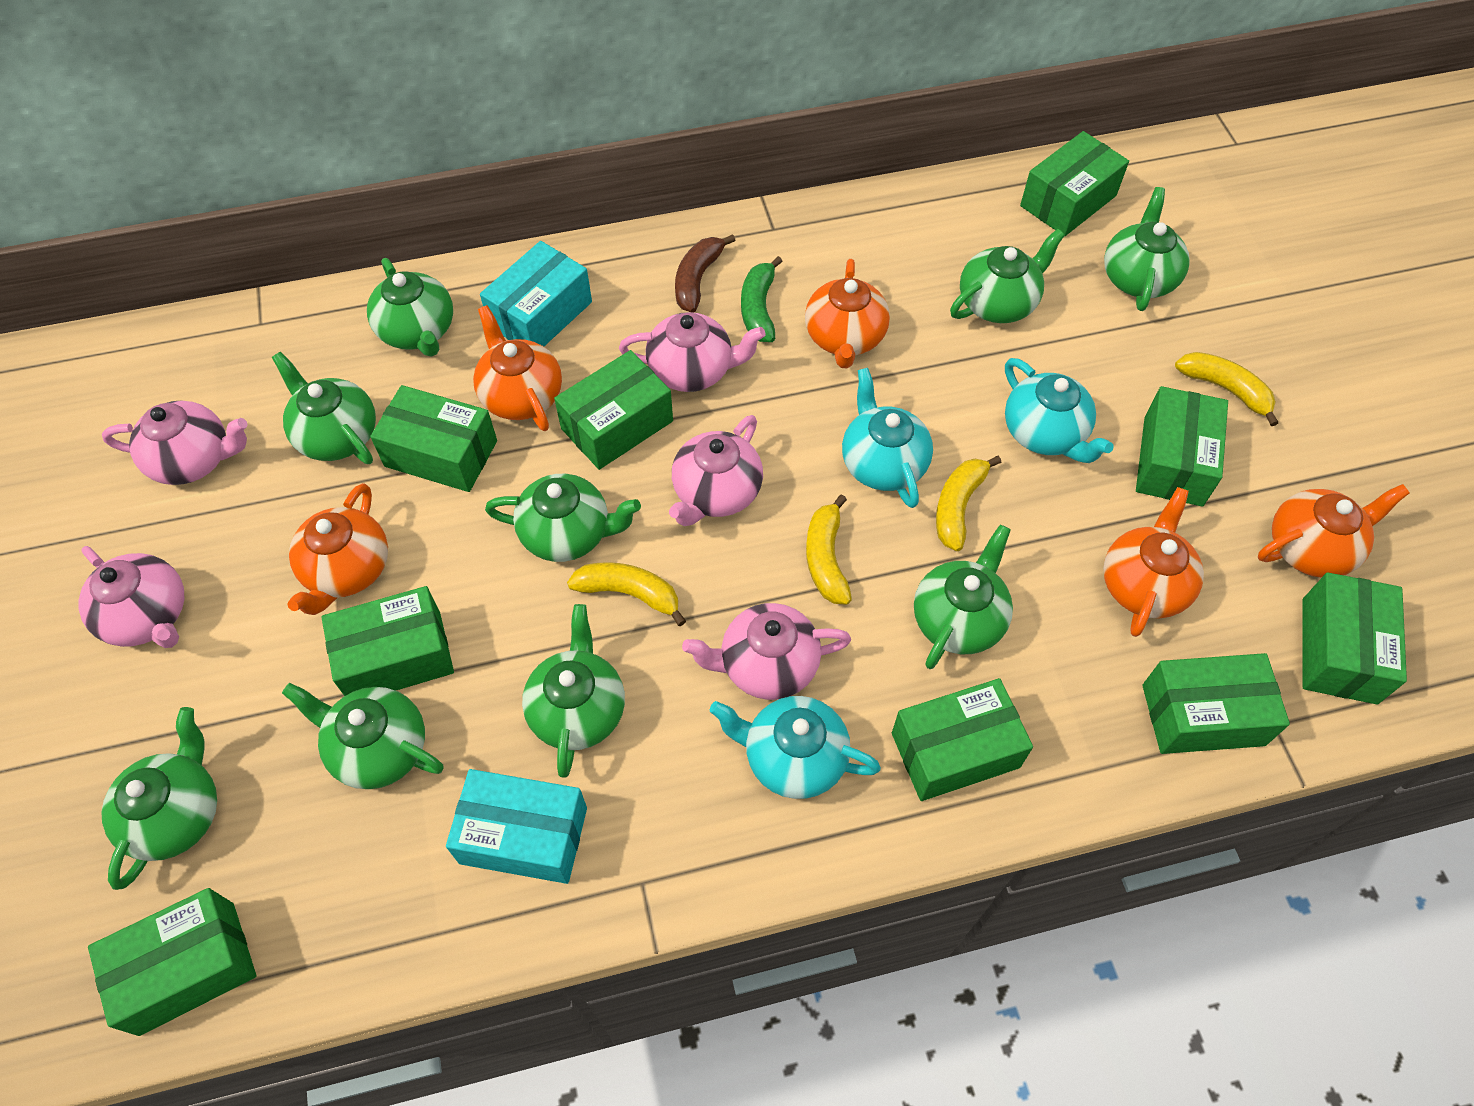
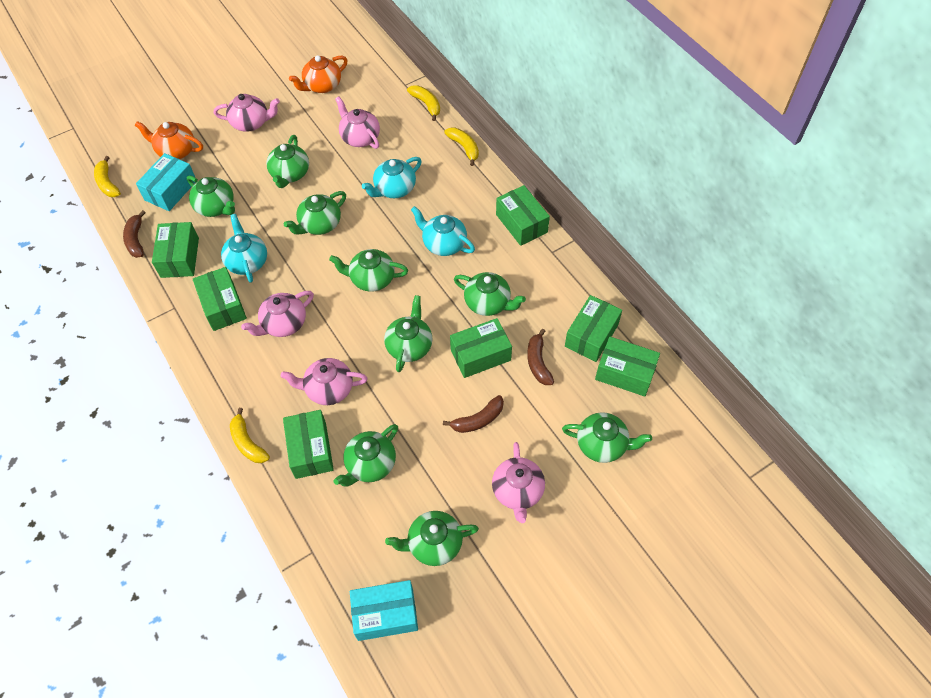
brown banana: 1 -> 3
green banana: 1 -> 0
green box: 9 -> 7
orange teapot: 5 -> 2

